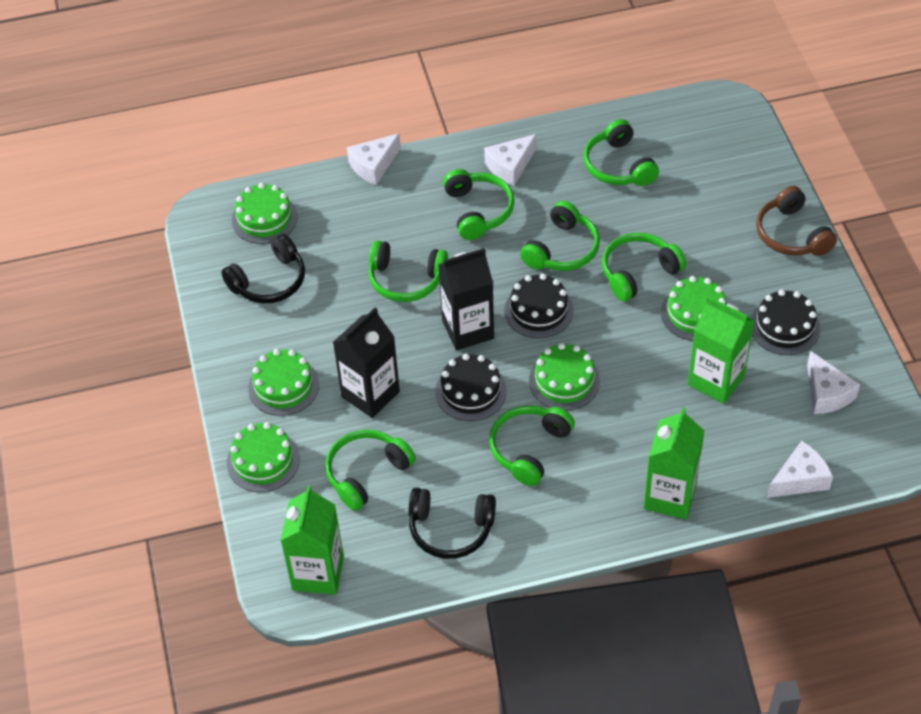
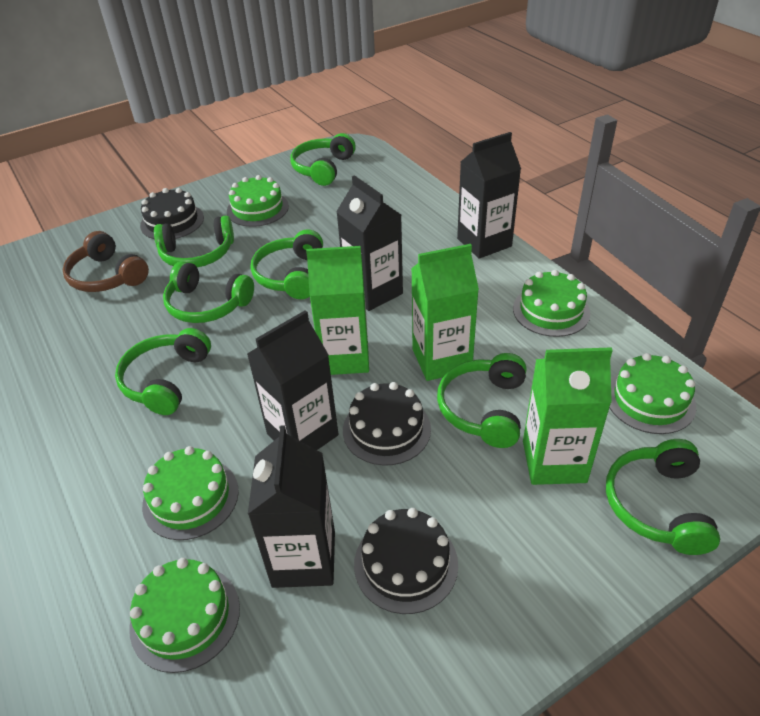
black carton: 2 -> 4
black headphones: 2 -> 0
white cheese: 4 -> 0

